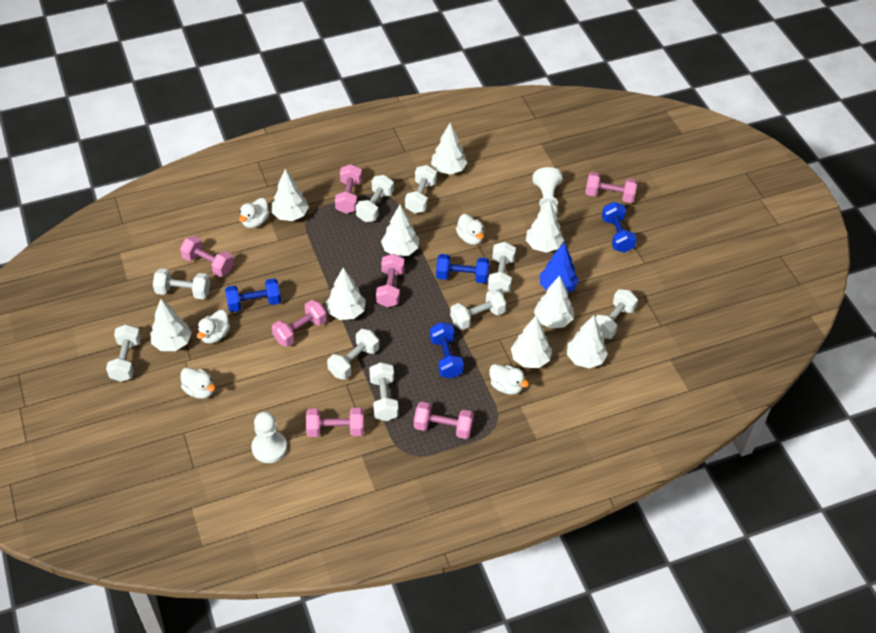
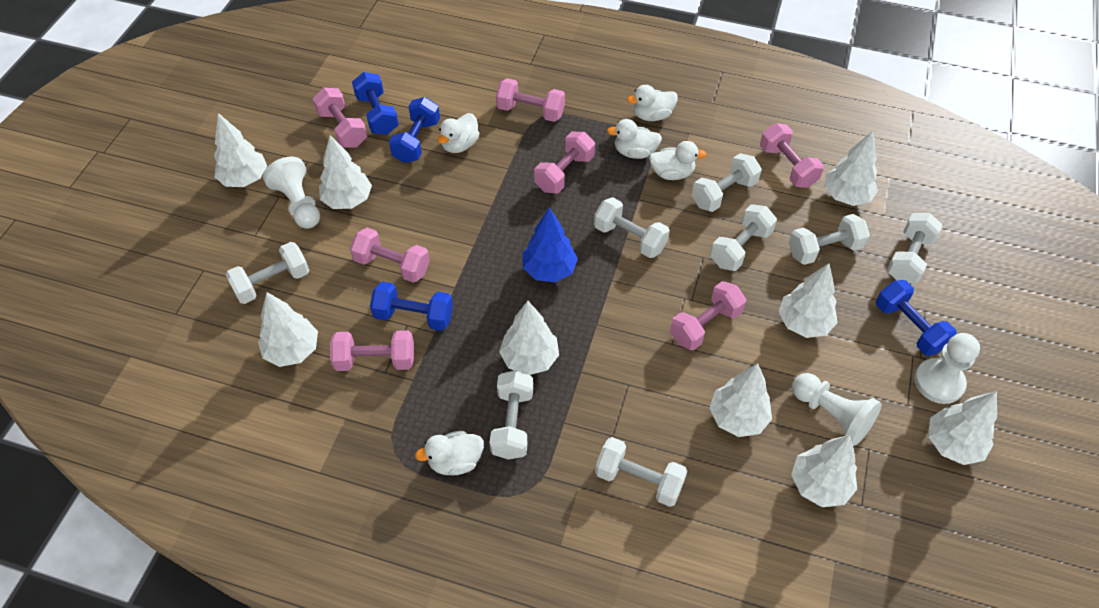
white dumbbell: 9 -> 8
white pawn: 2 -> 3

